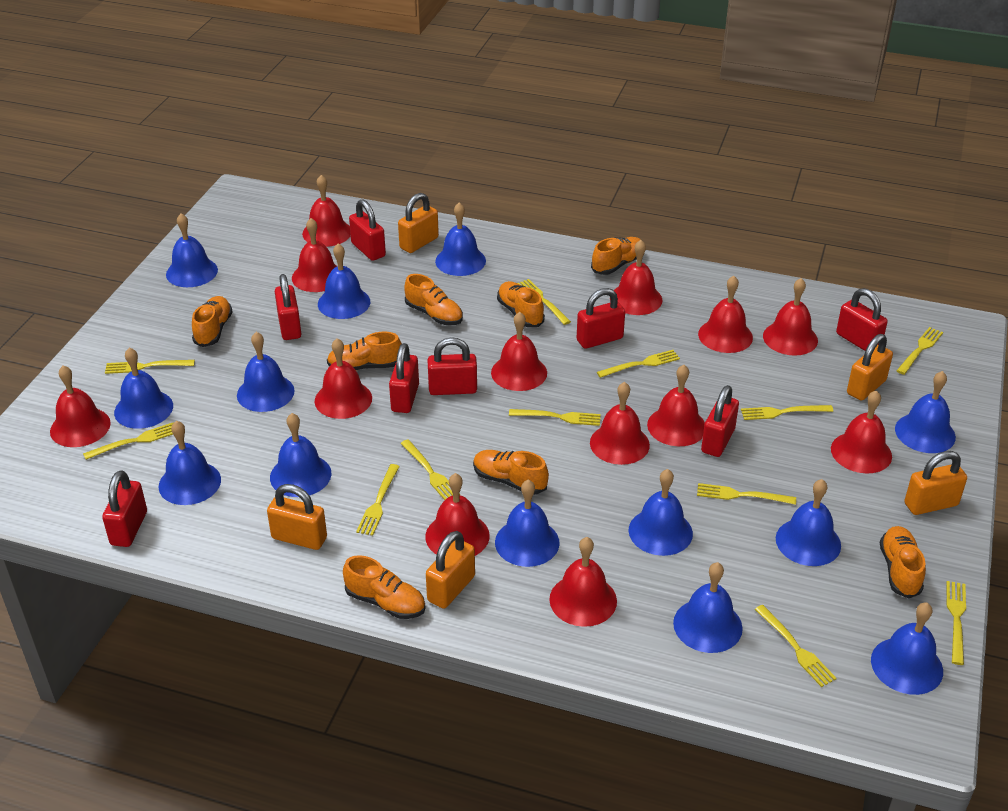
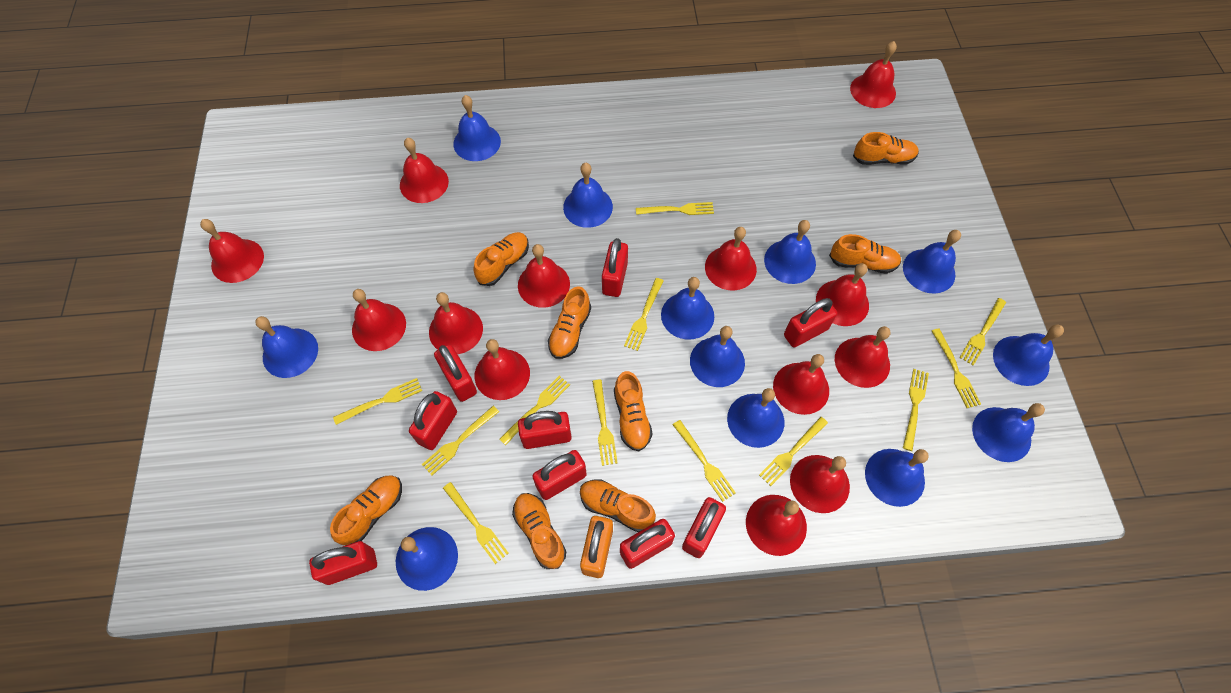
blue bell: 13 -> 12
orange padlock: 5 -> 1
red padlock: 8 -> 9

